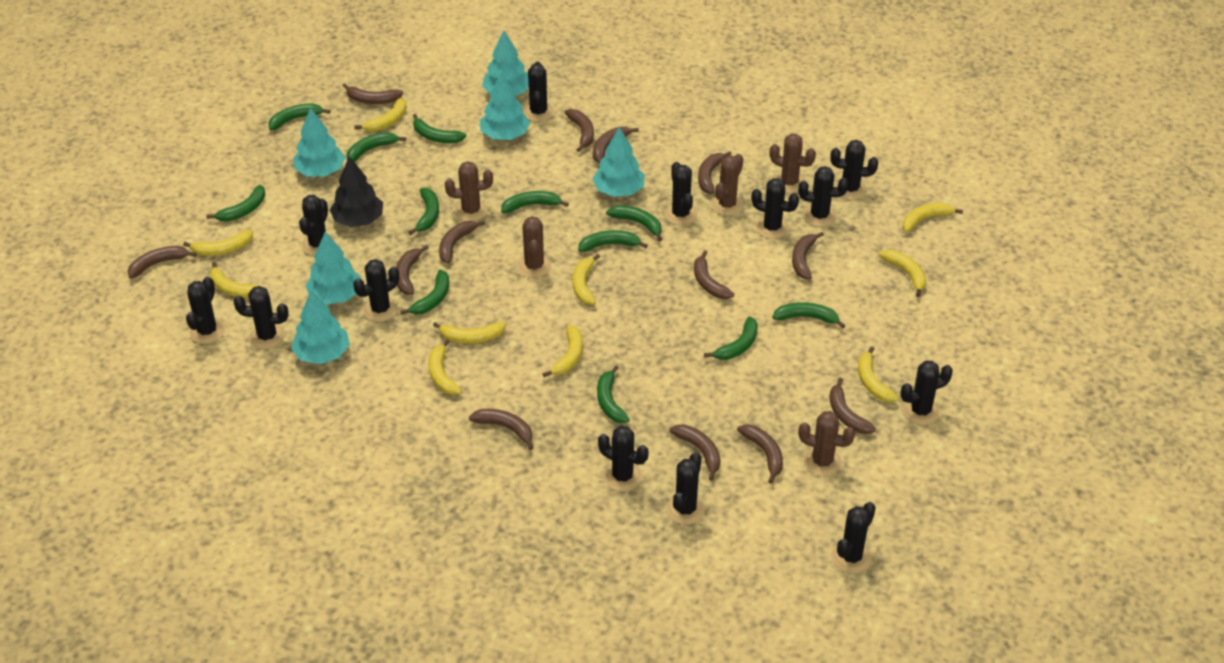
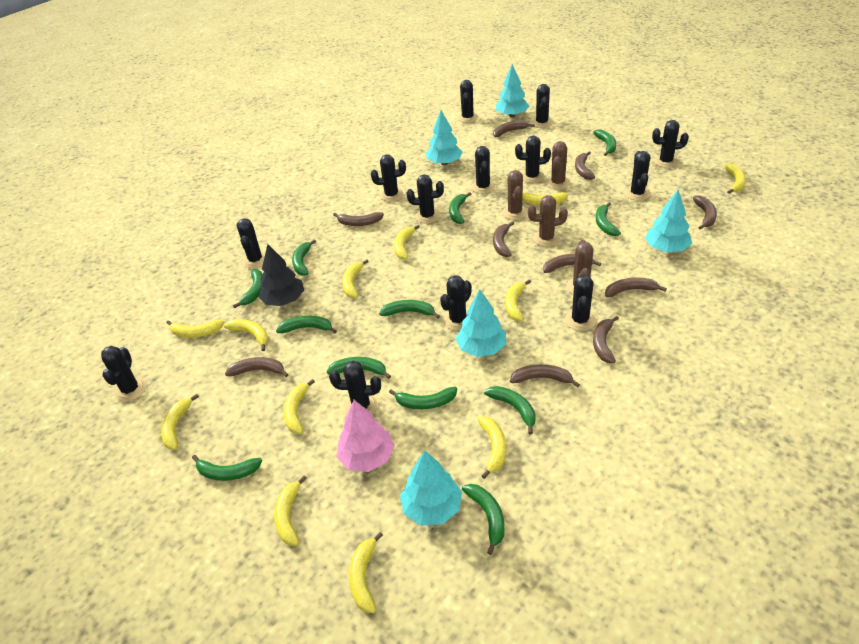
brown banana: 13 -> 10
brown cactus: 5 -> 4
pink tree: 0 -> 1
turquoise tree: 6 -> 5
yellow banana: 10 -> 12

